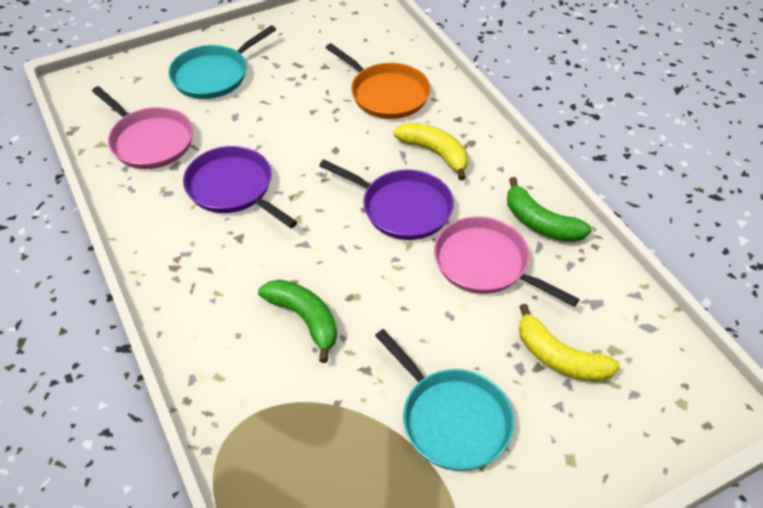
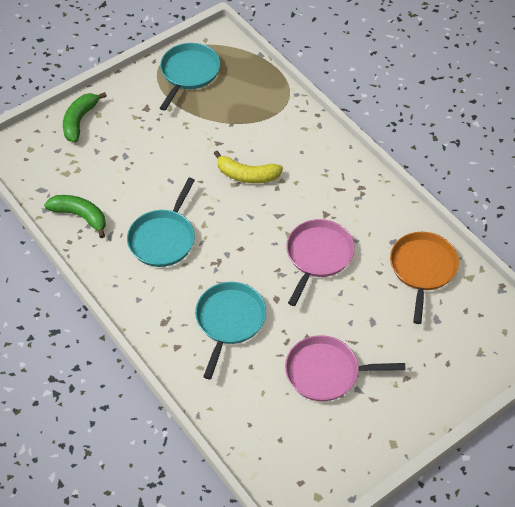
purple pan: 2 -> 0
turquoise pan: 2 -> 3
yellow banana: 2 -> 1

